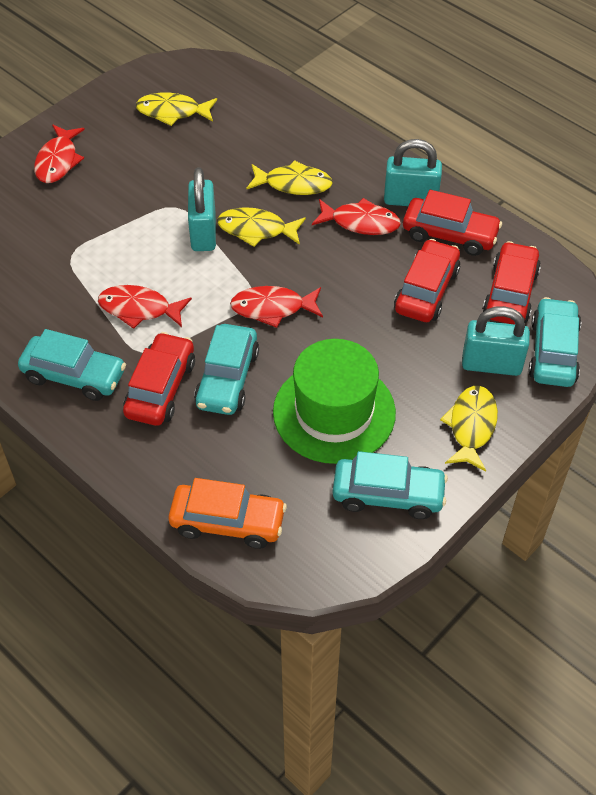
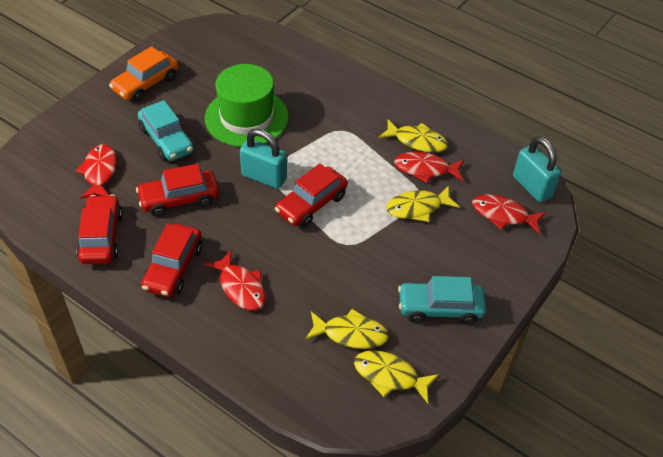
turquoise car: 4 -> 2
turquoise padlock: 3 -> 2

